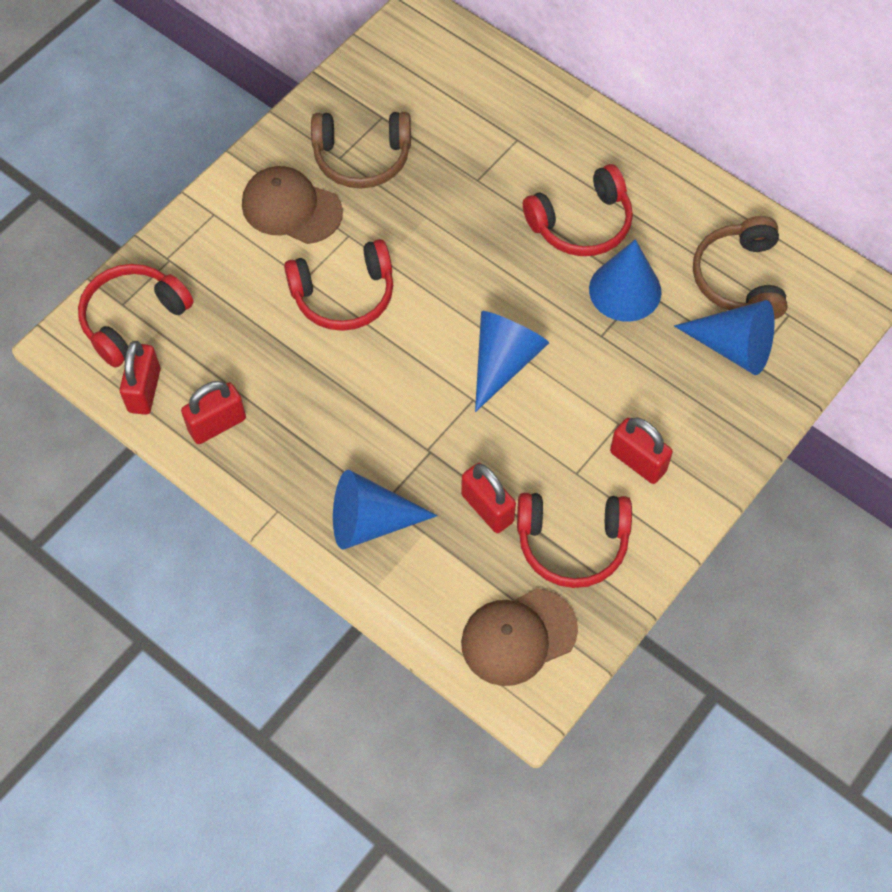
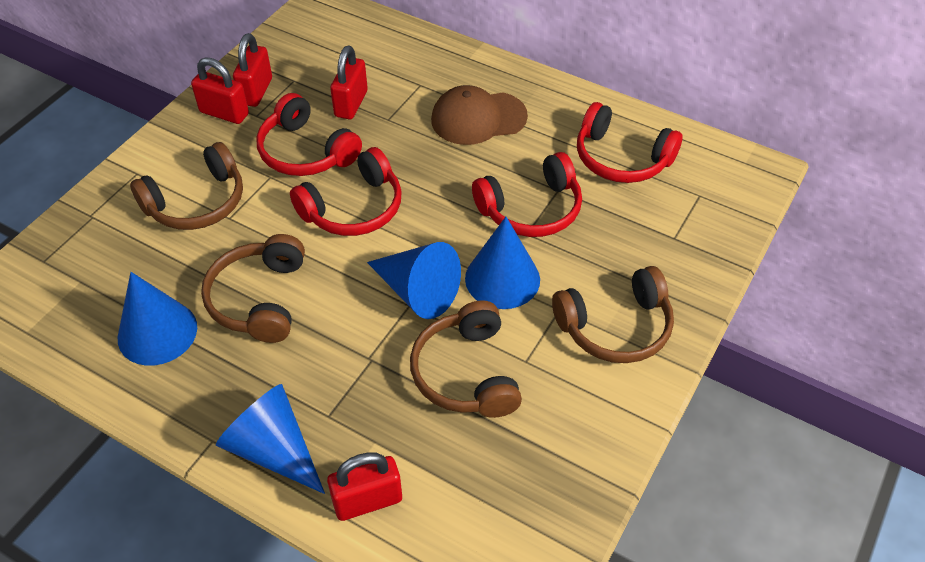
brown cap: 2 -> 1
brown headphones: 2 -> 4

